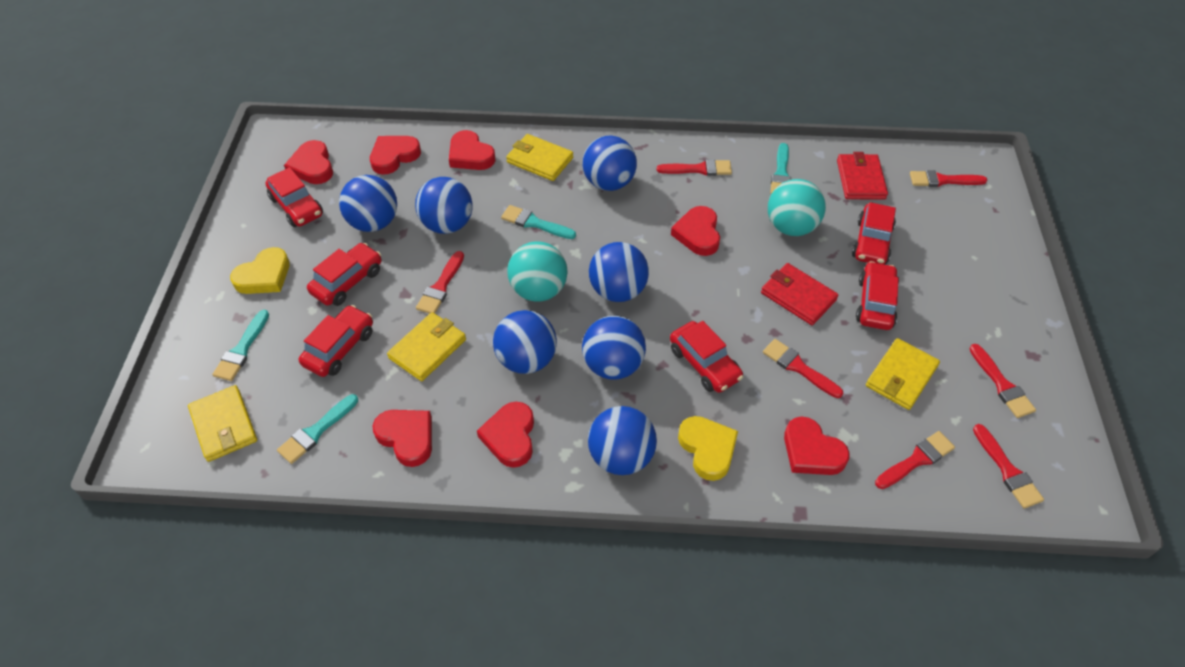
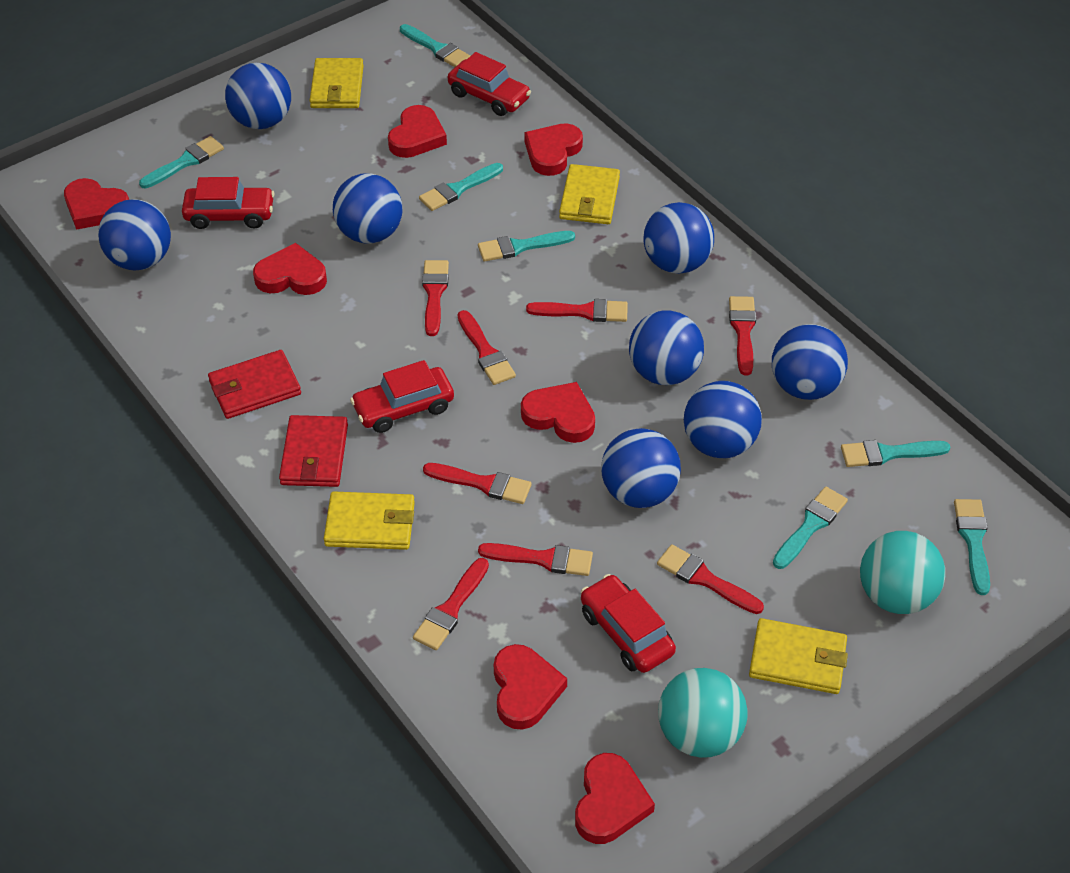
blue ball: 7 -> 8
red brush: 7 -> 8
red car: 6 -> 4
turquoise brush: 4 -> 7
yellow heart: 2 -> 0

